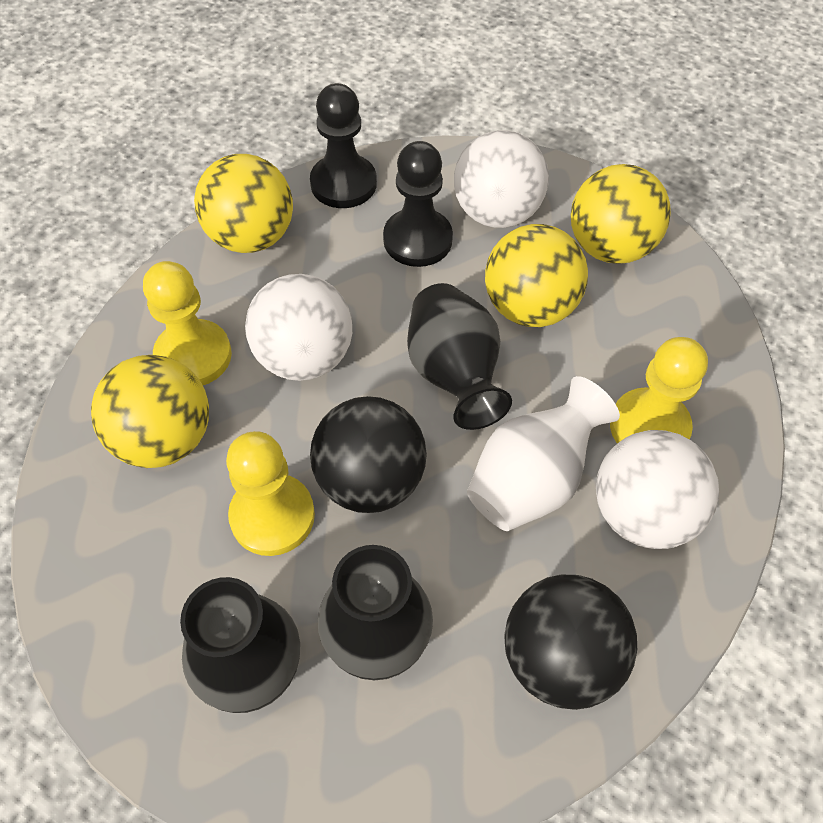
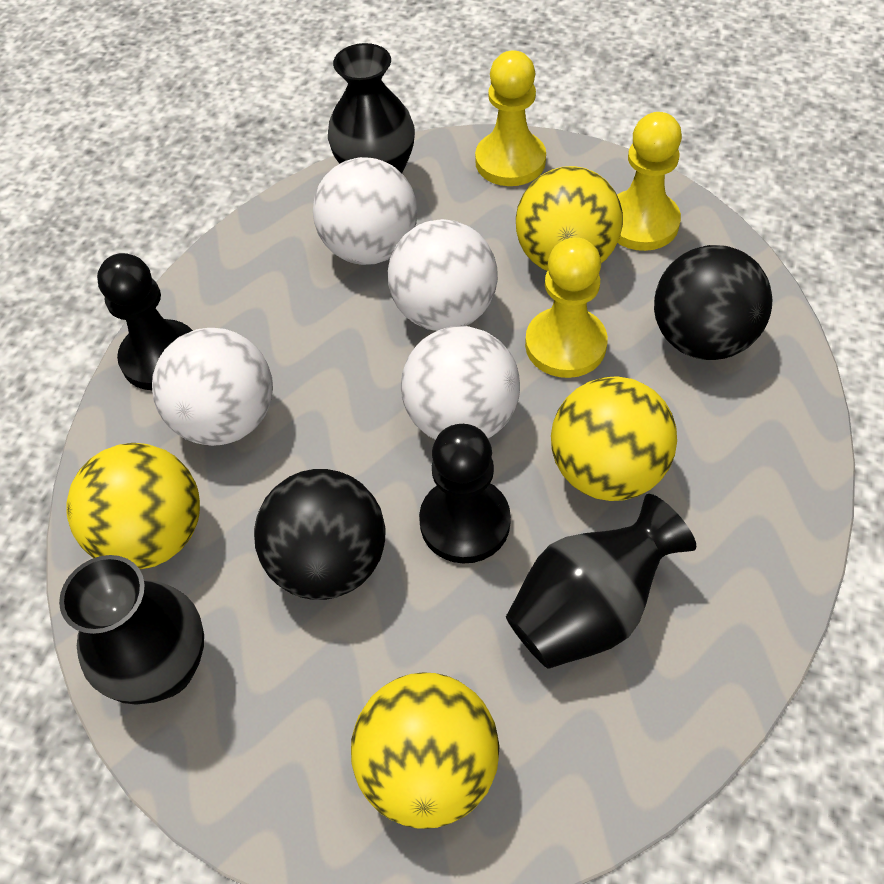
white ball: 3 -> 4
white vase: 1 -> 0

